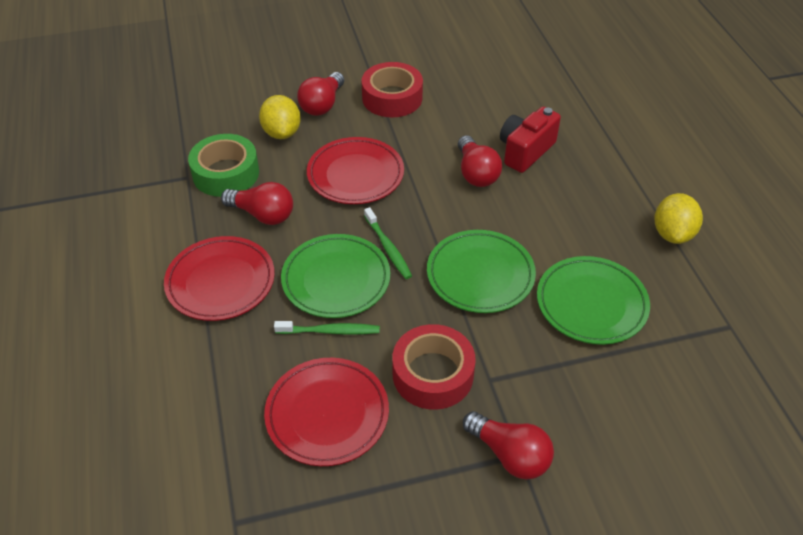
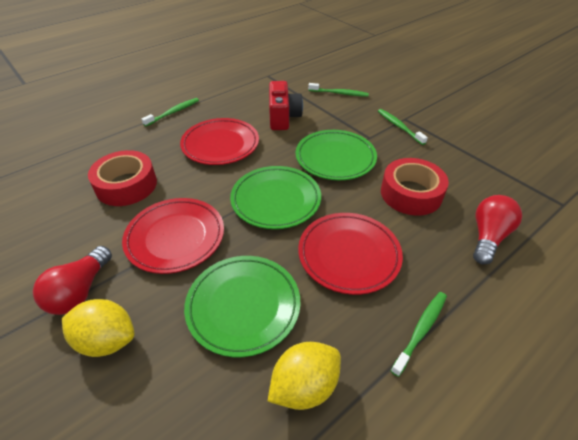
green tape: 1 -> 0
green toothbrush: 2 -> 4
red light bulb: 4 -> 2

